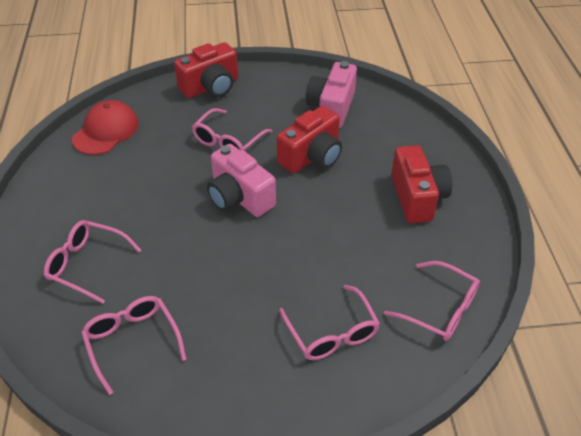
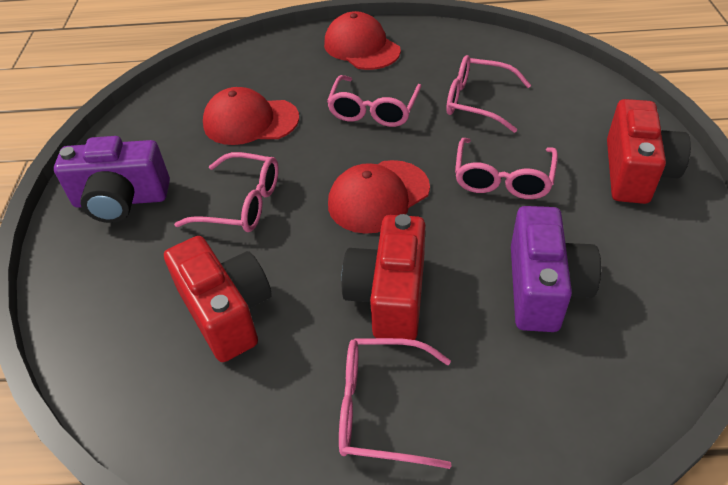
pink camera: 2 -> 0
purple camera: 0 -> 2
red cap: 1 -> 3

